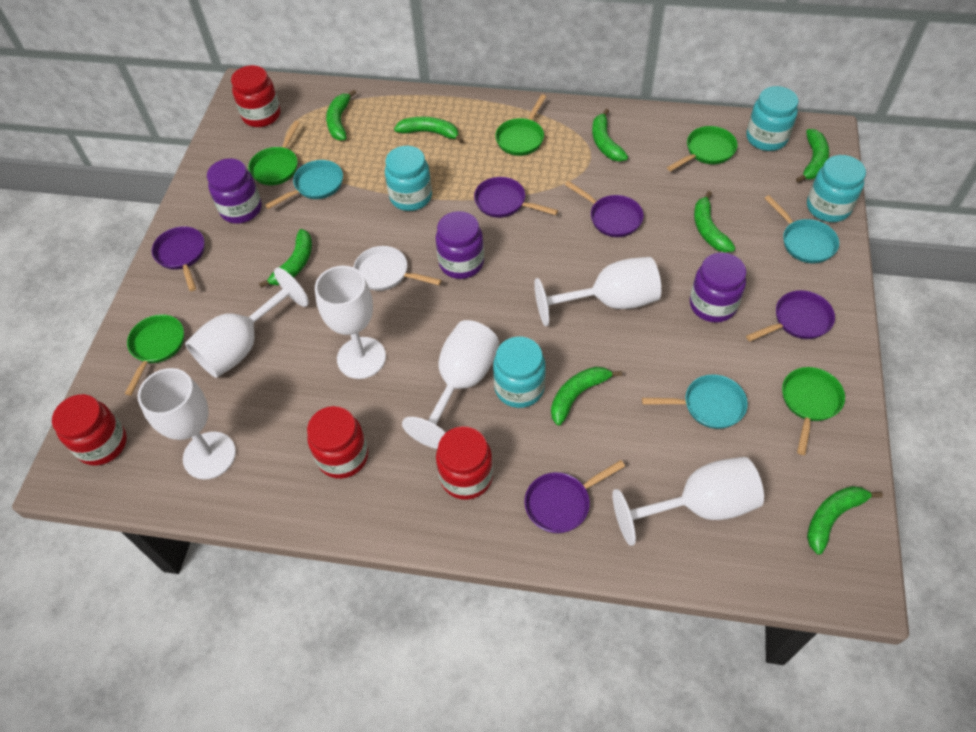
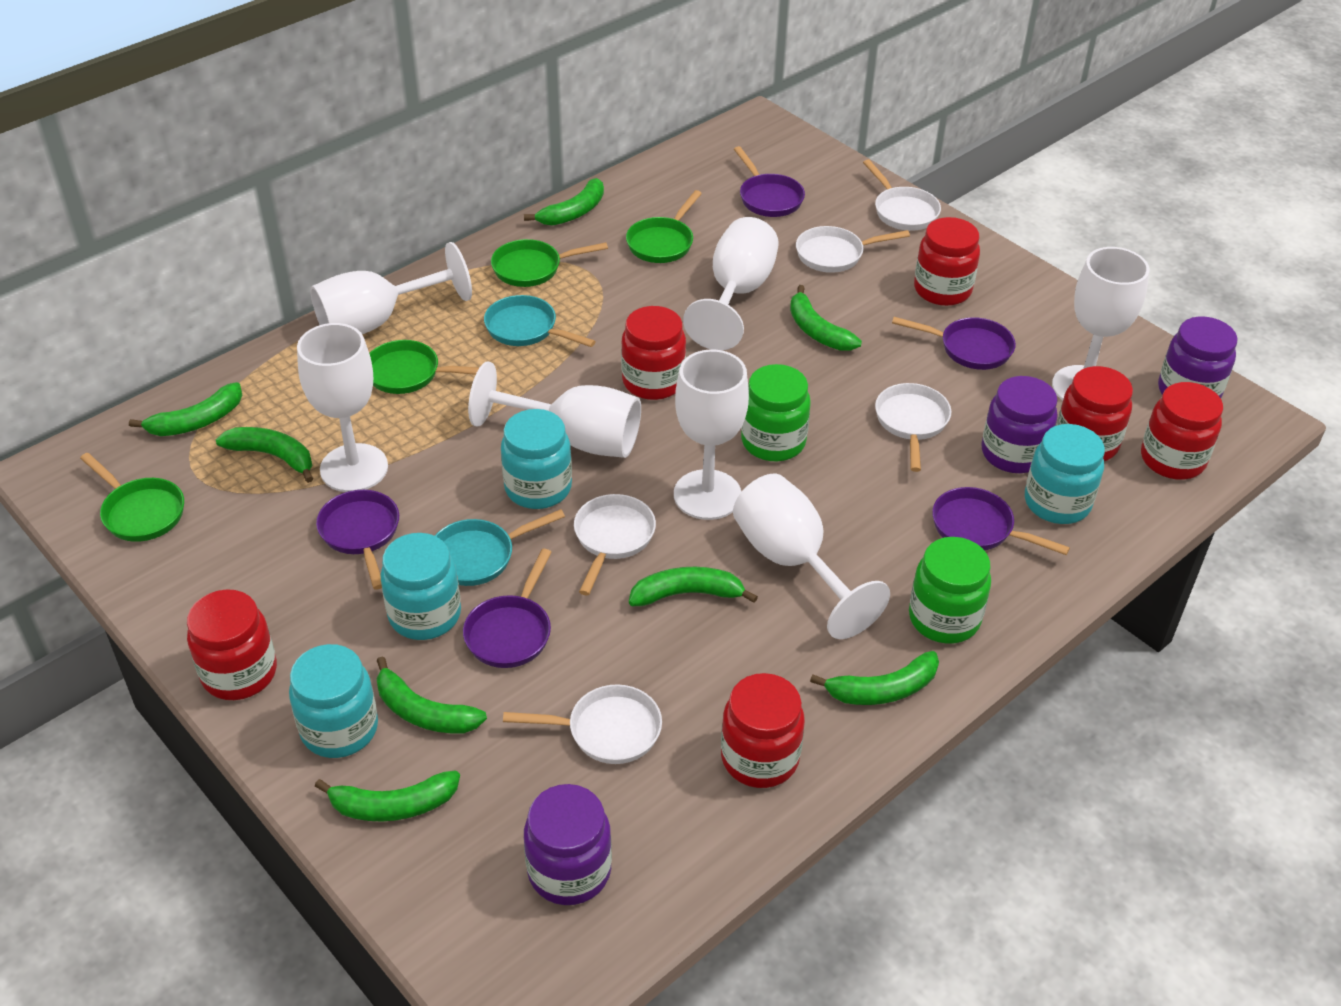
green jar: 0 -> 2
green pan: 5 -> 4
red jar: 4 -> 6
turquoise pan: 3 -> 2
white goblet: 6 -> 7
white pan: 1 -> 5

